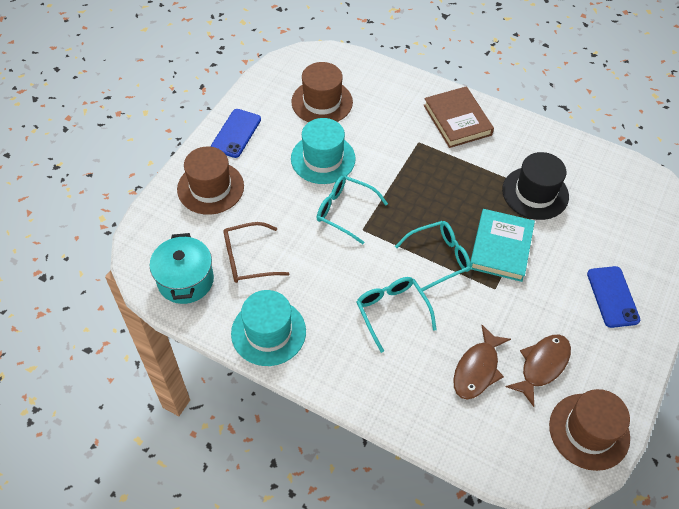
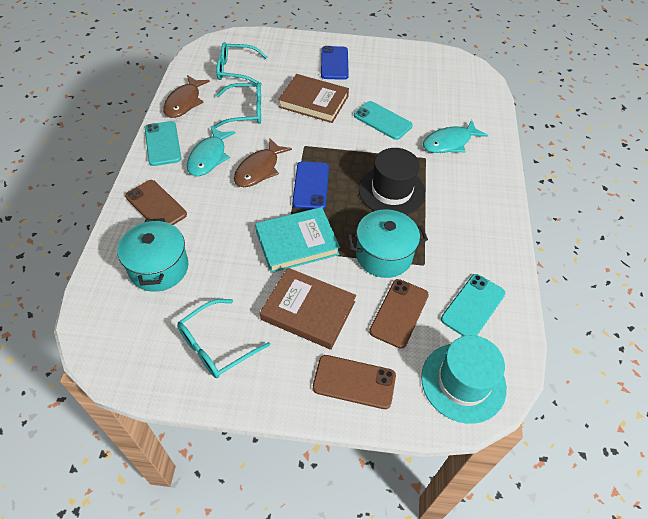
brown book: 1 -> 2
brown glasses: 1 -> 0
brown hat: 3 -> 0
brown phone: 0 -> 3
turquoise fish: 0 -> 2
turquoise hat: 2 -> 1
turquoise phone: 0 -> 3
turquoise pot: 1 -> 2

